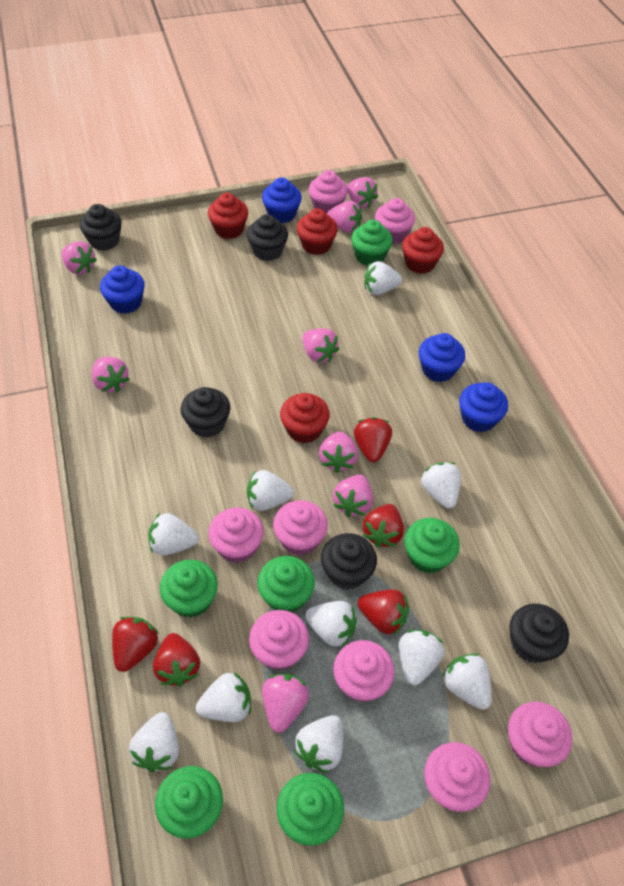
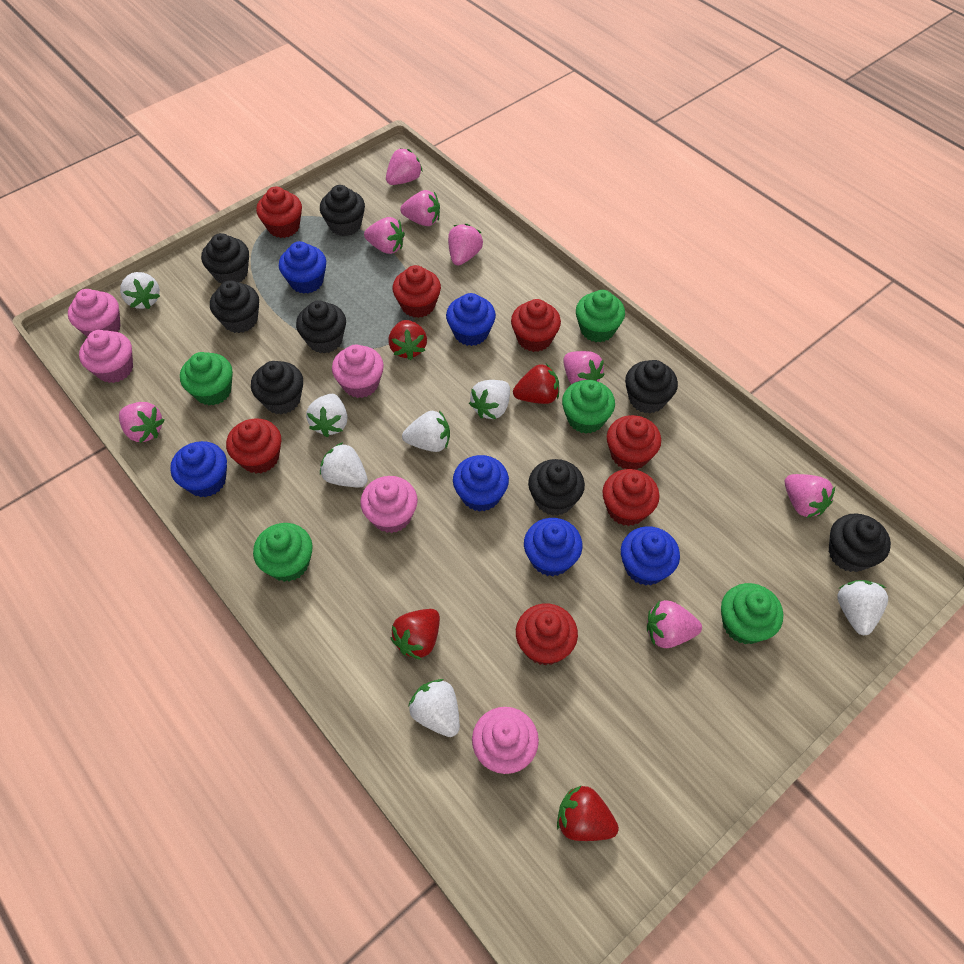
black cupcake: 5 -> 8
blue cupcake: 4 -> 6
green cupcake: 6 -> 5
pink cupcake: 8 -> 5
red cupcake: 4 -> 7
red strawberry: 5 -> 4
white strawberry: 10 -> 7

